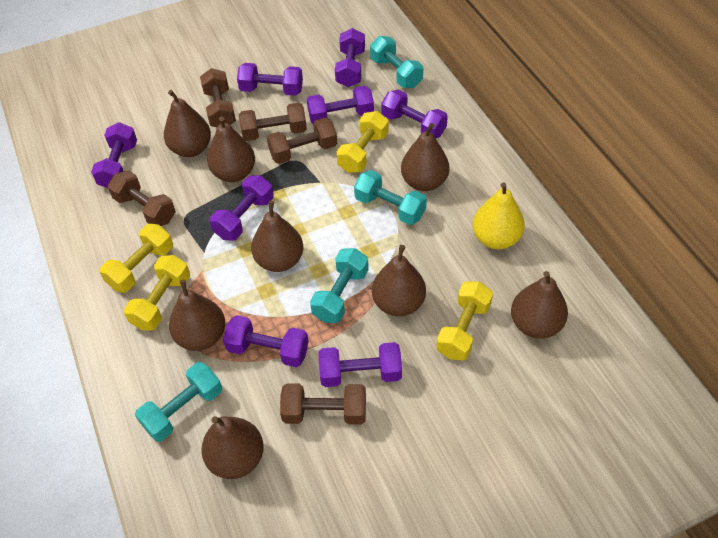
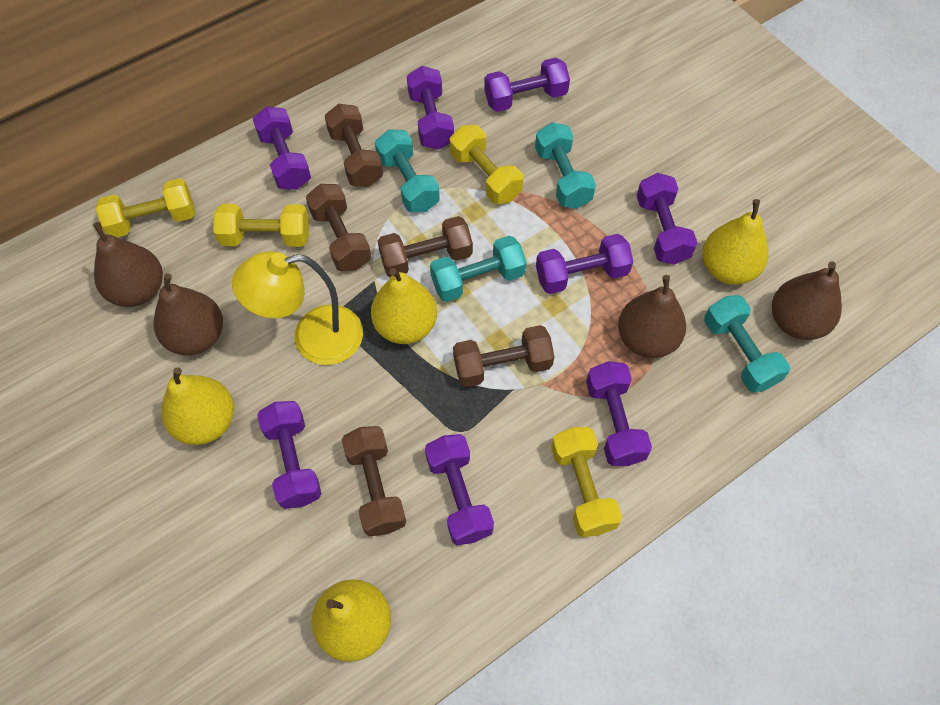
brown pear: 8 -> 4
yellow lamp: 0 -> 1
yellow pear: 1 -> 4

